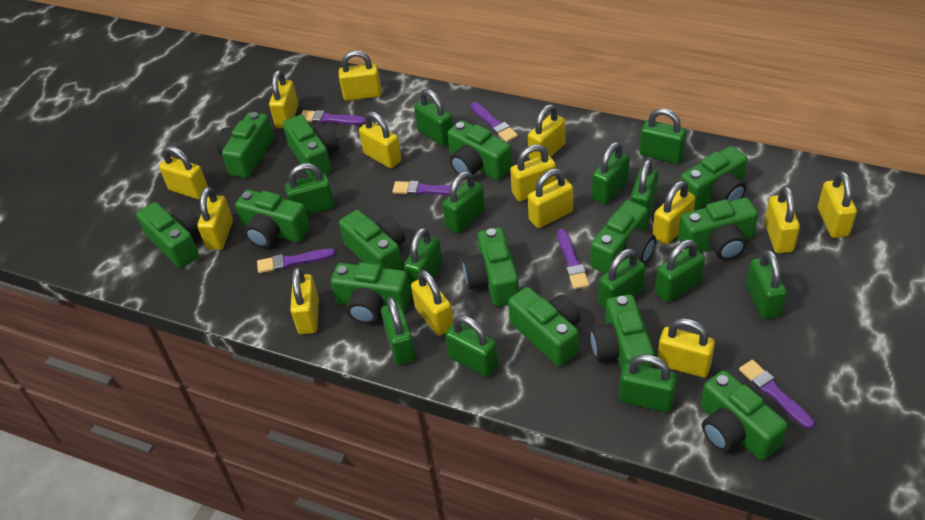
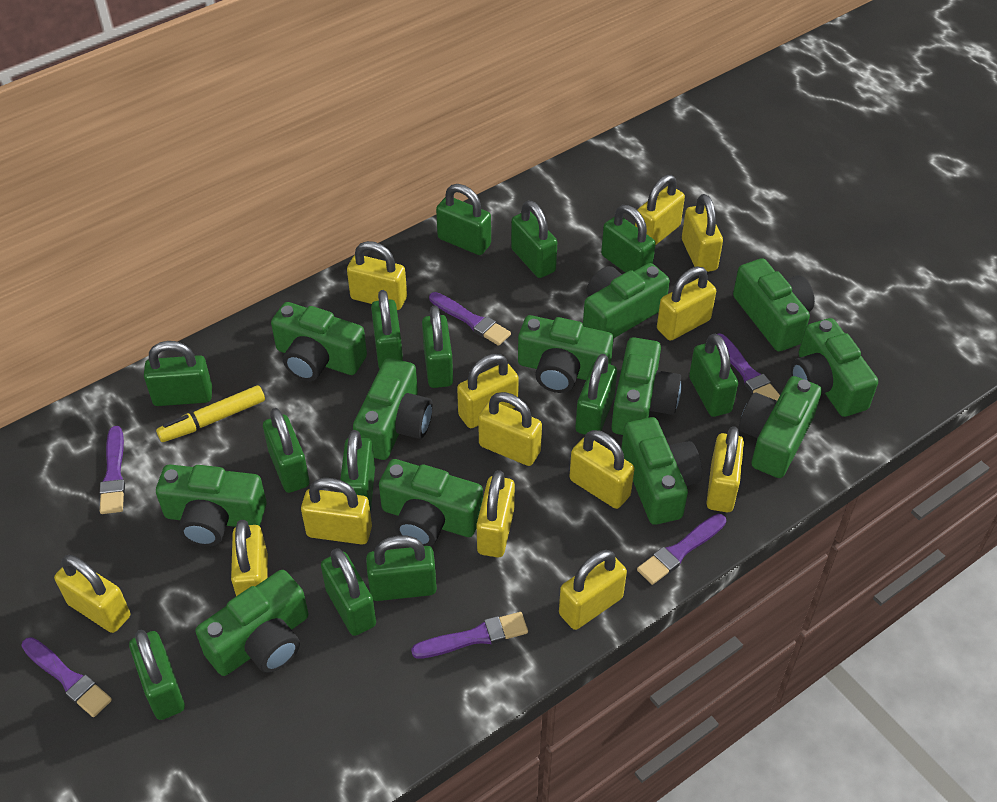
green camera: 14 -> 12
yellow marker: 0 -> 1
yellow padlock: 14 -> 13

